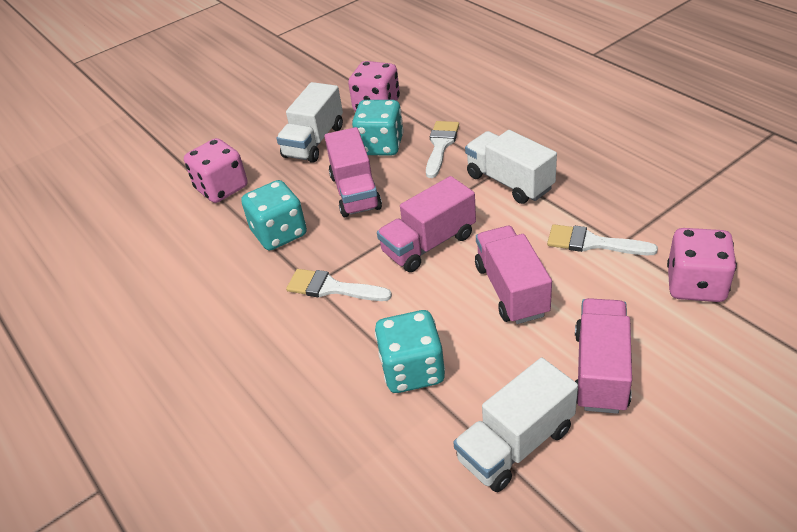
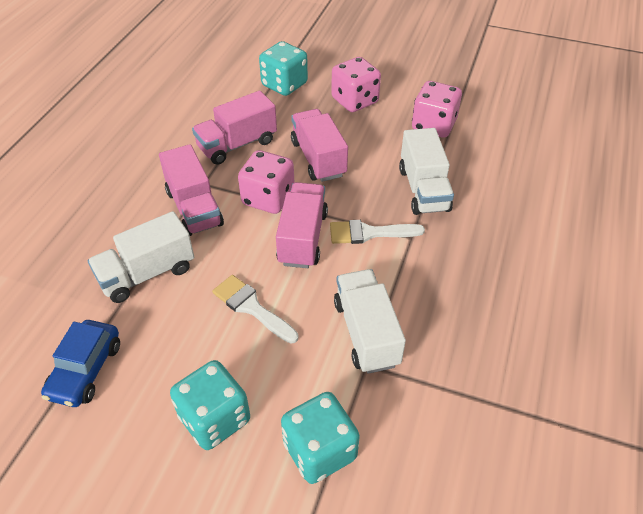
blue car: 0 -> 1
white brush: 3 -> 2

